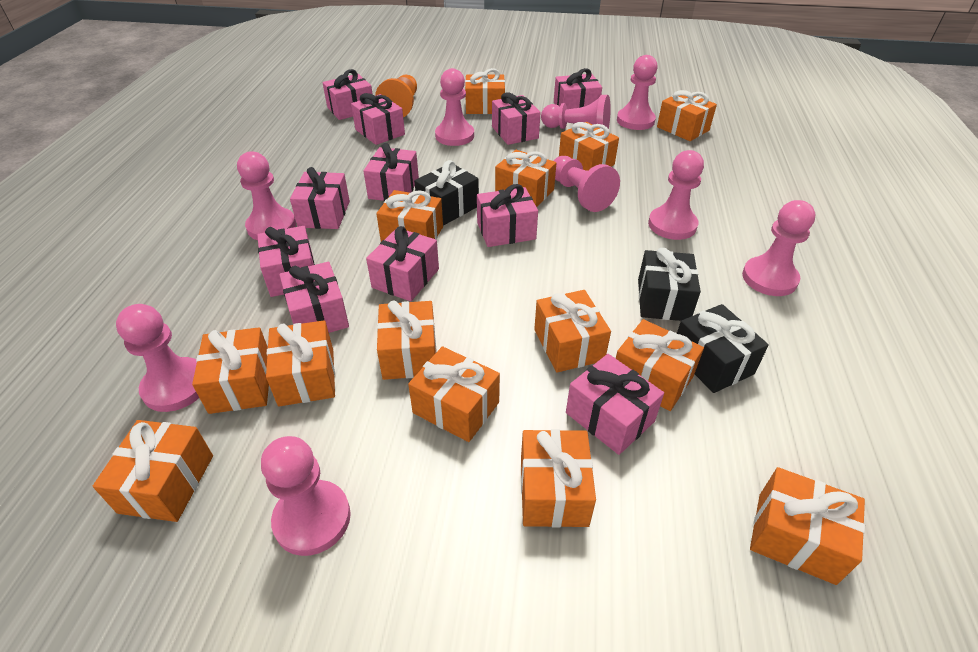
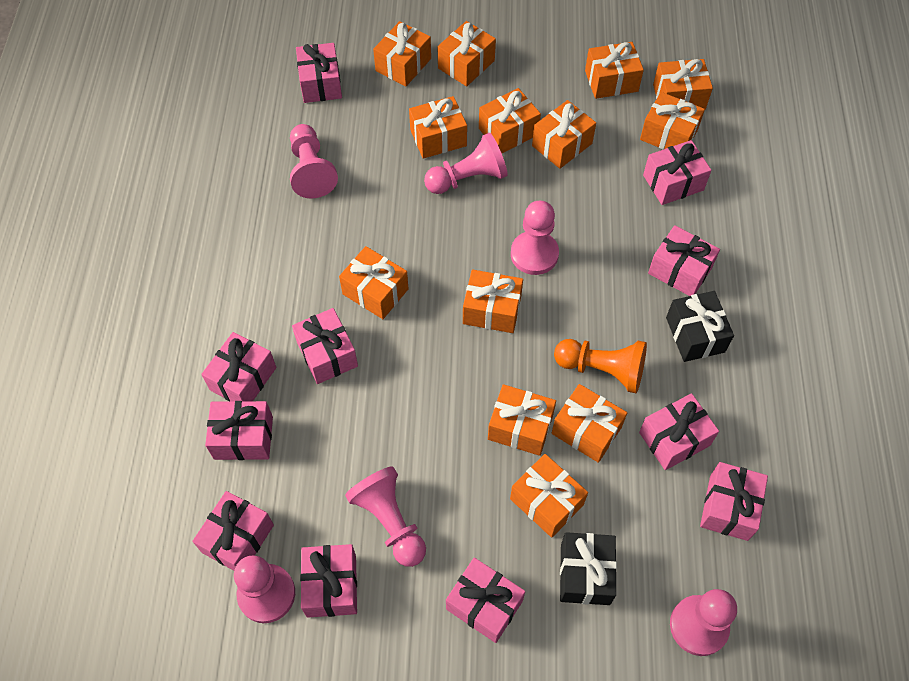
black gift: 3 -> 2
orange gift: 14 -> 13
pink pawn: 9 -> 6

